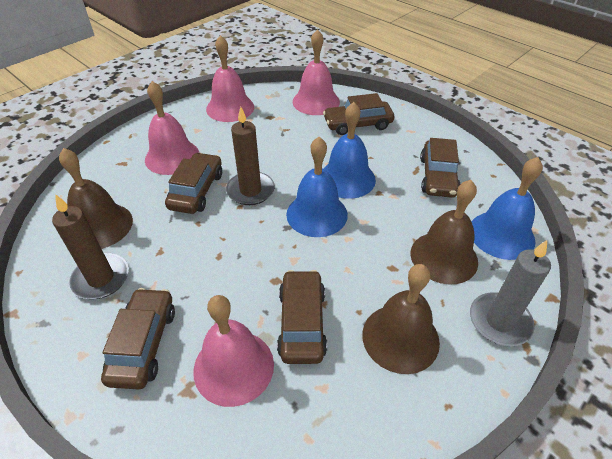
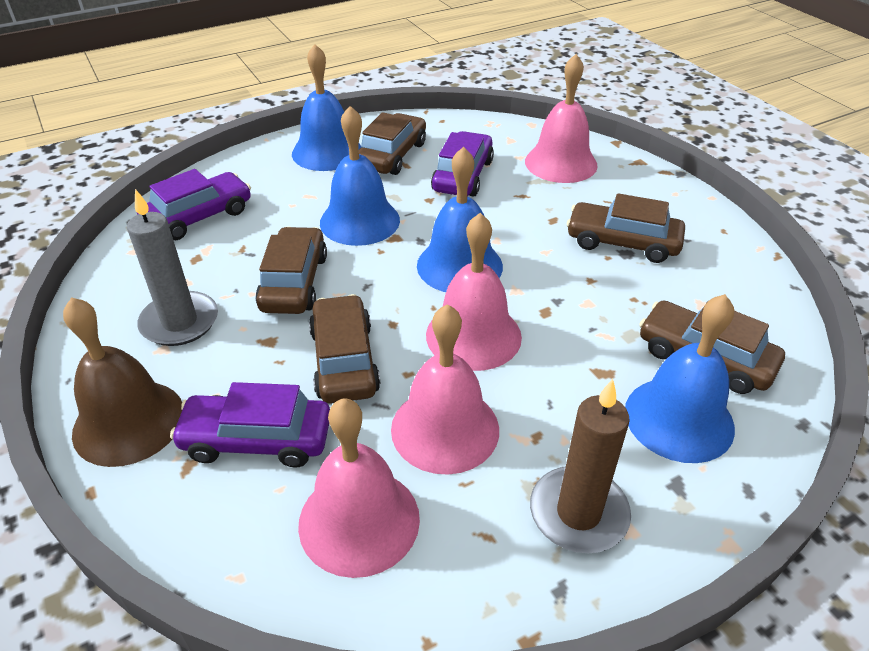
blue bell: 3 -> 4
brown bell: 3 -> 1
brown candle: 2 -> 1
purple car: 0 -> 3

